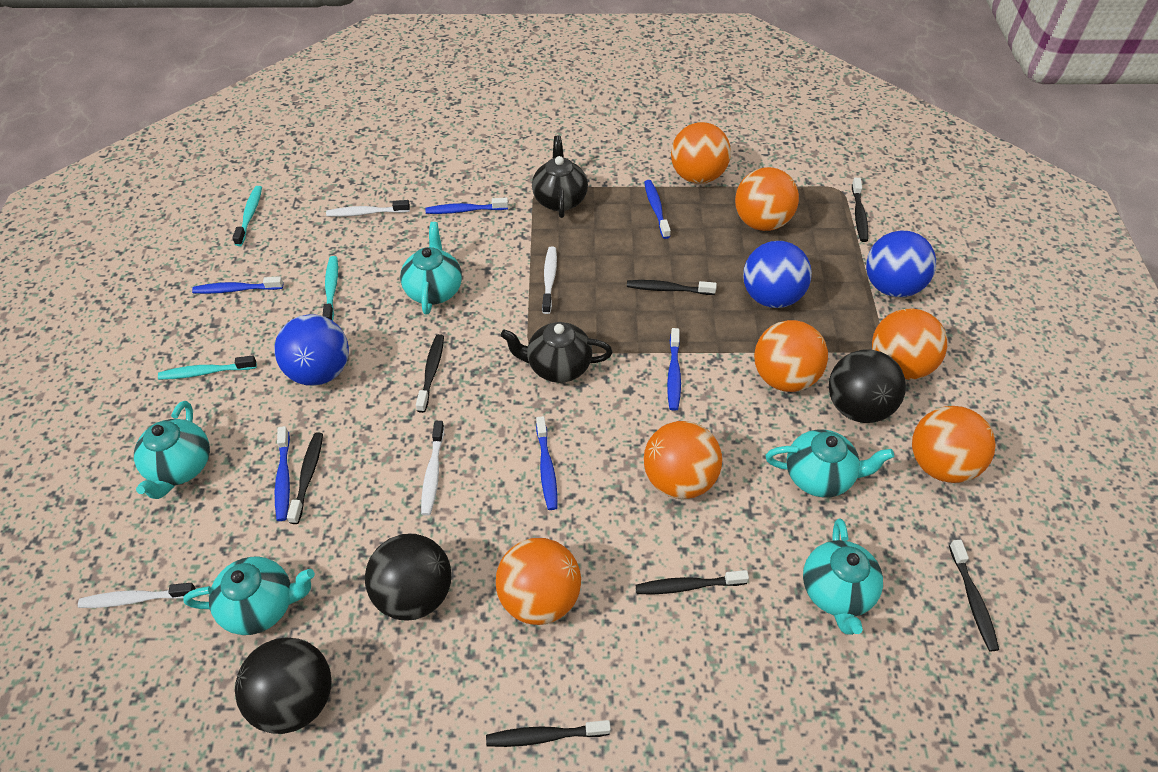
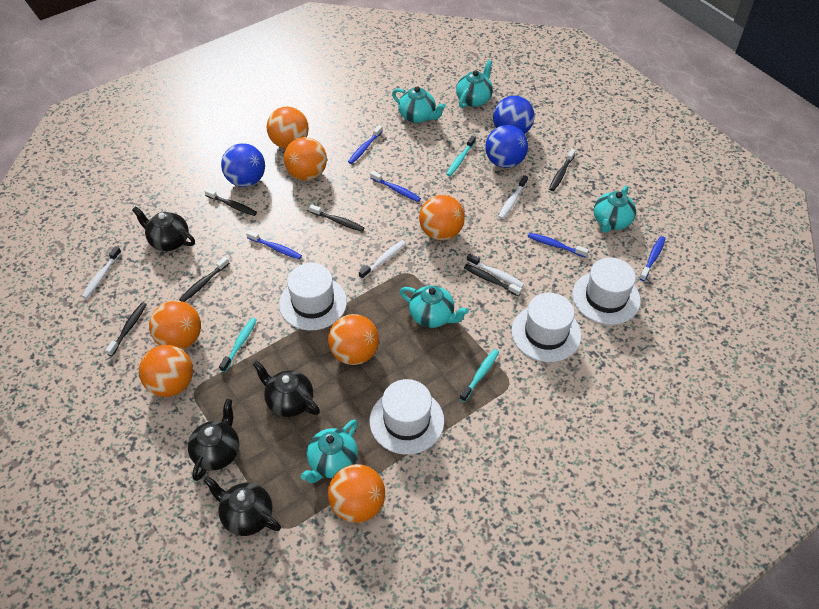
black ball: 3 -> 0
black teapot: 2 -> 4
black toothbrush: 7 -> 6
blue toothbrush: 6 -> 5
white hat: 0 -> 4

